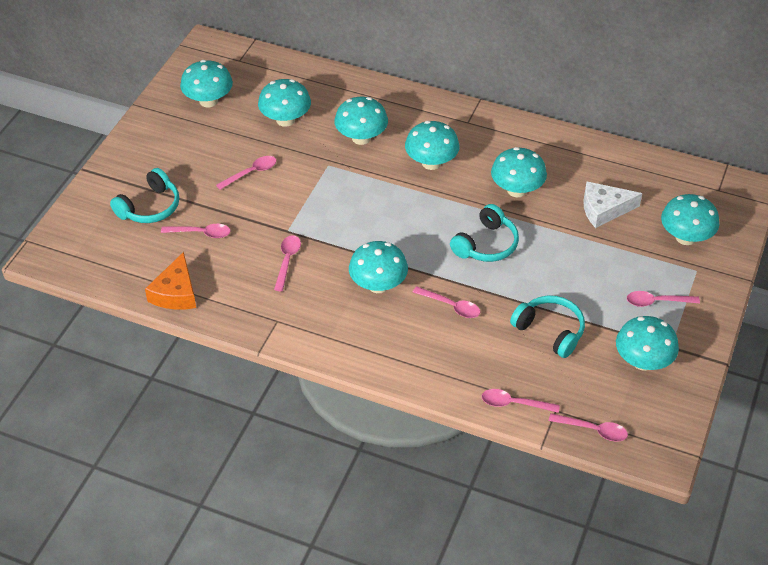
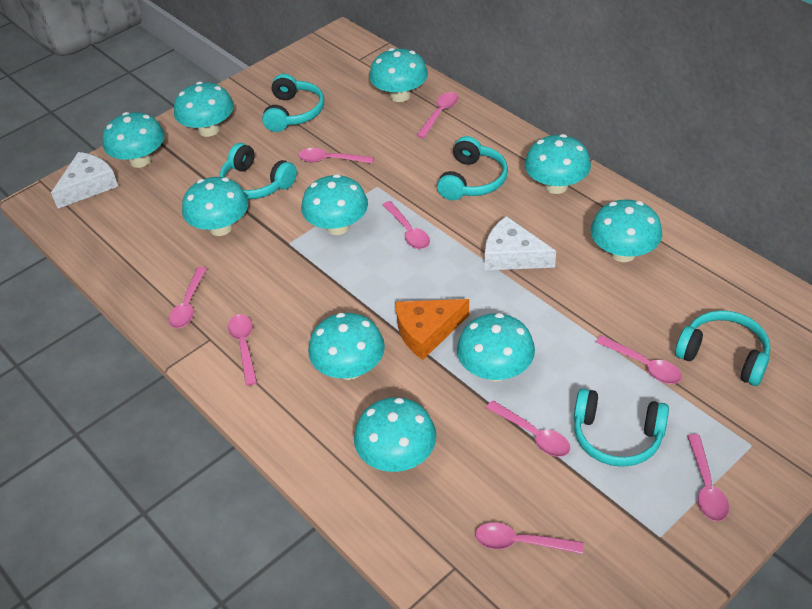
pink spoon: 7 -> 9
turquoise headphones: 3 -> 5
turquoise mushroom: 8 -> 10
white cheese: 1 -> 2

